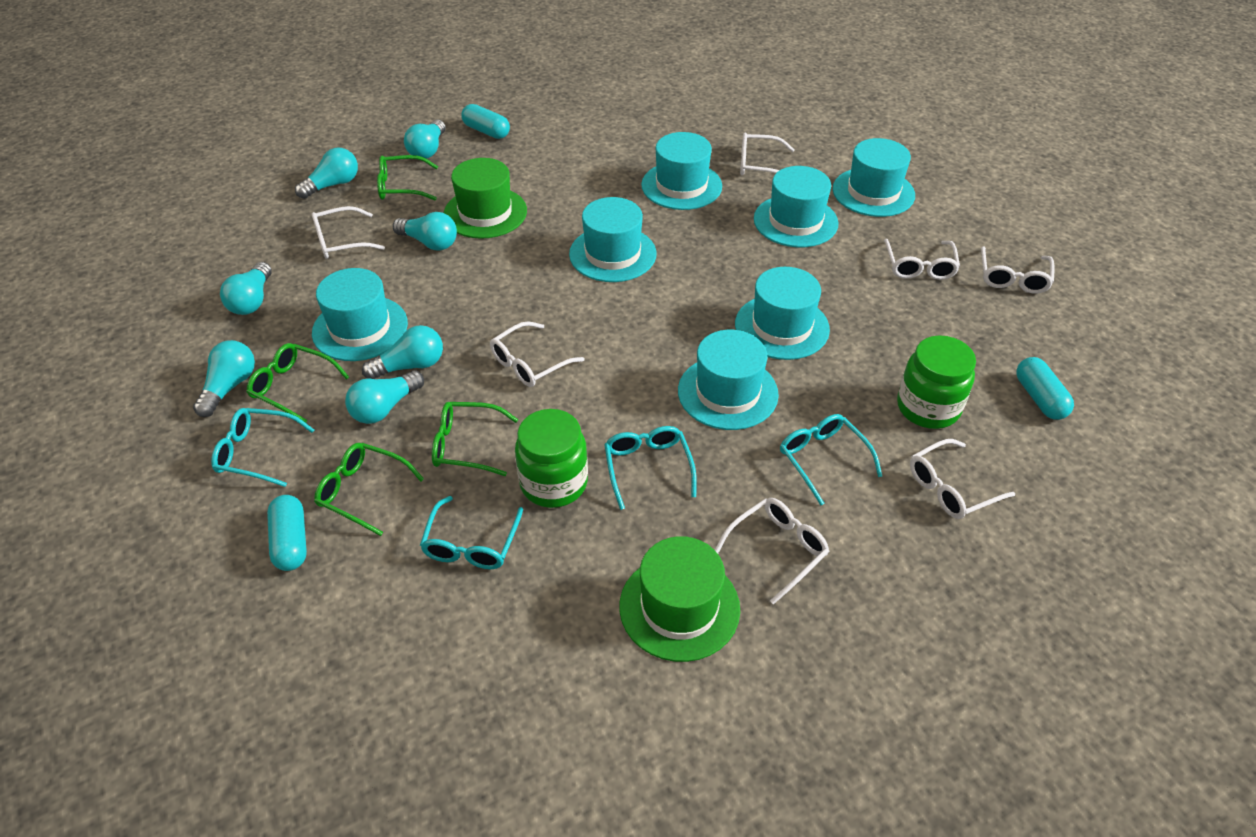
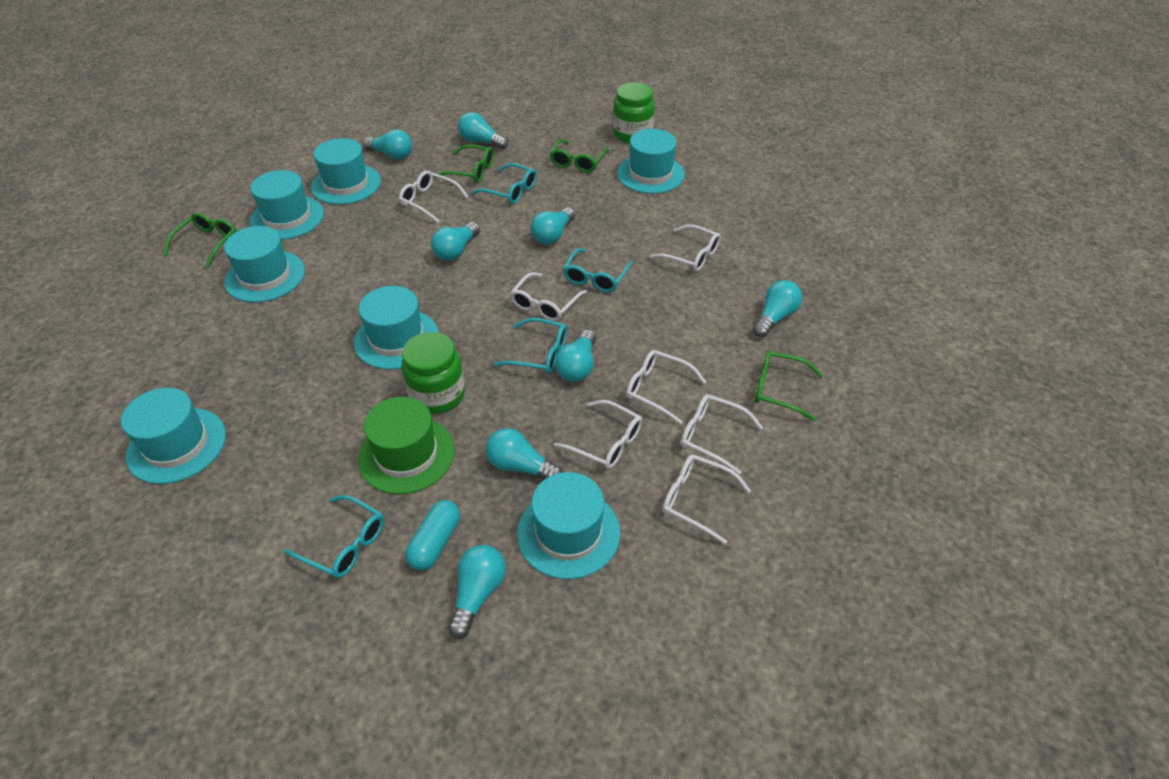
green hat: 2 -> 1
turquoise capsule: 3 -> 1
turquoise light bulb: 7 -> 8

